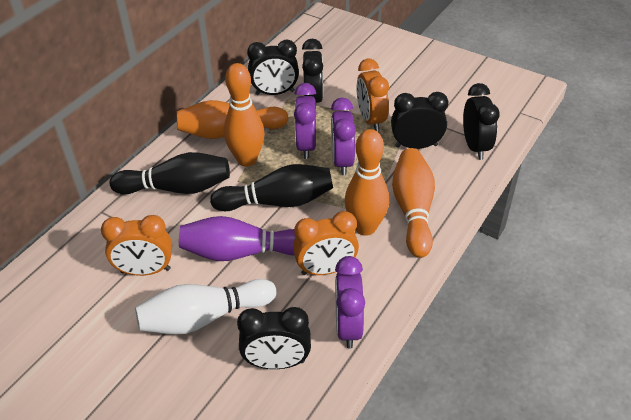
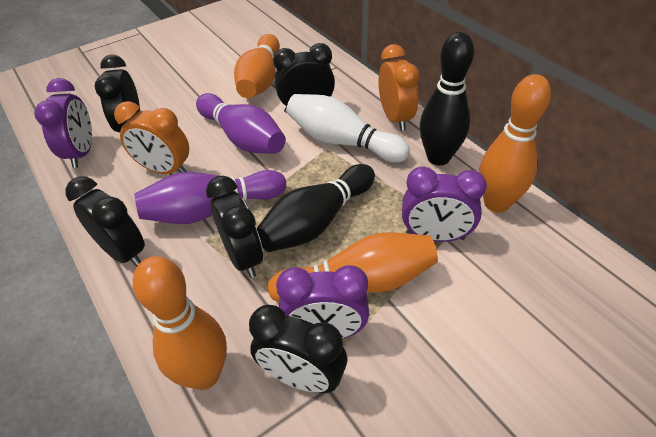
orange clock: 3 -> 2
purple bowling pin: 1 -> 2

